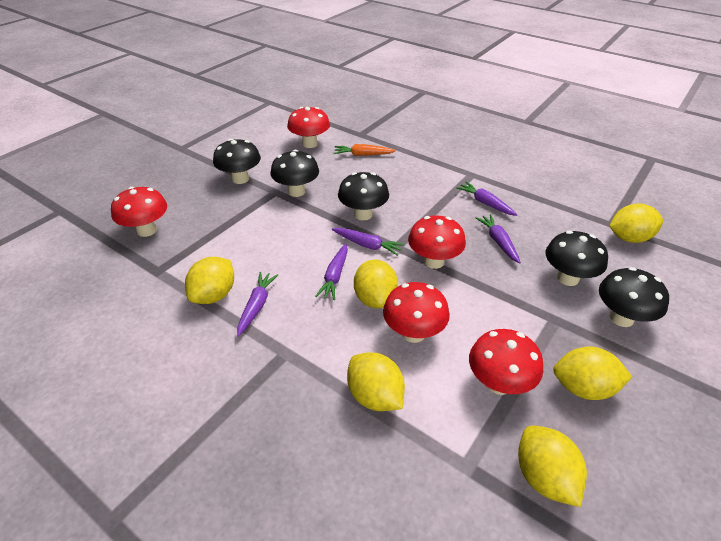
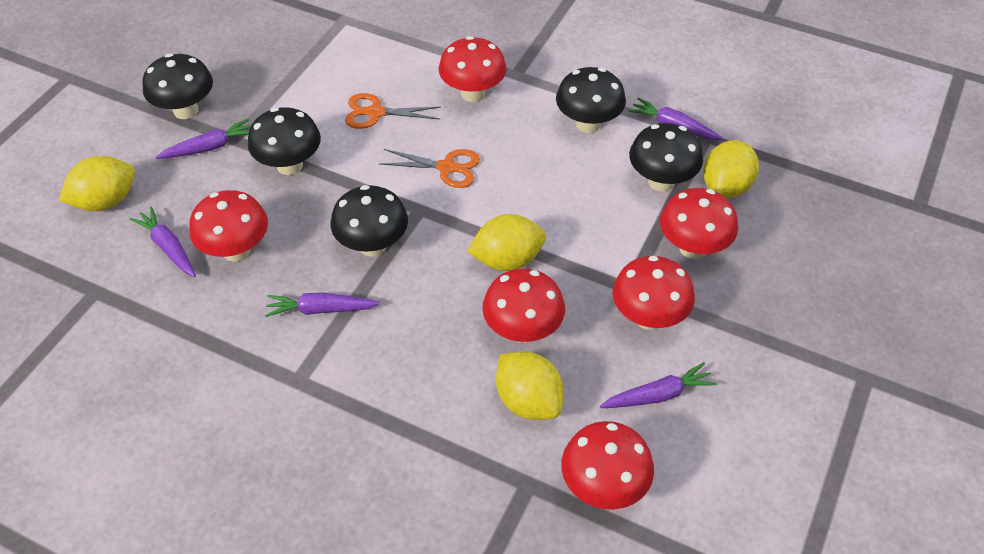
orange carrot: 1 -> 0
orange scissors: 0 -> 2
red mushroom: 5 -> 6
yellow lemon: 6 -> 4

